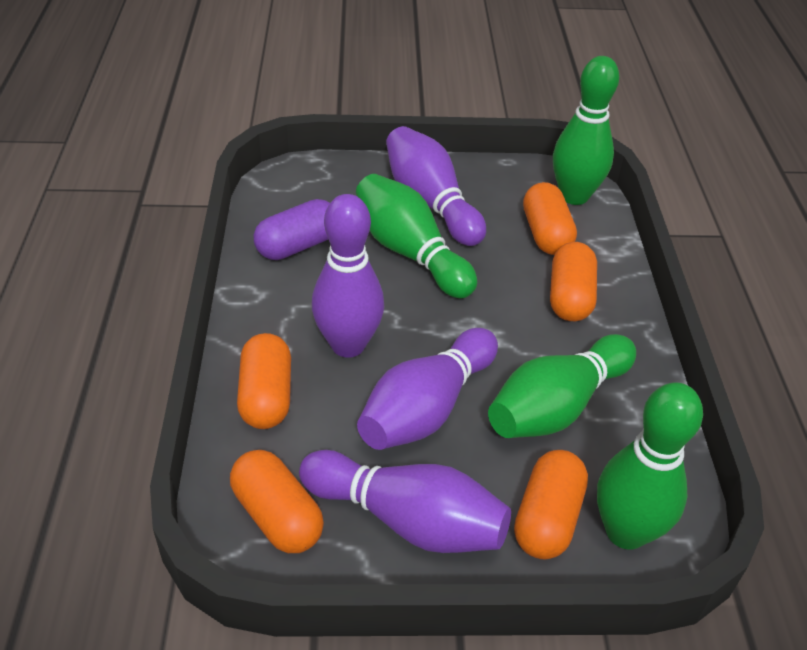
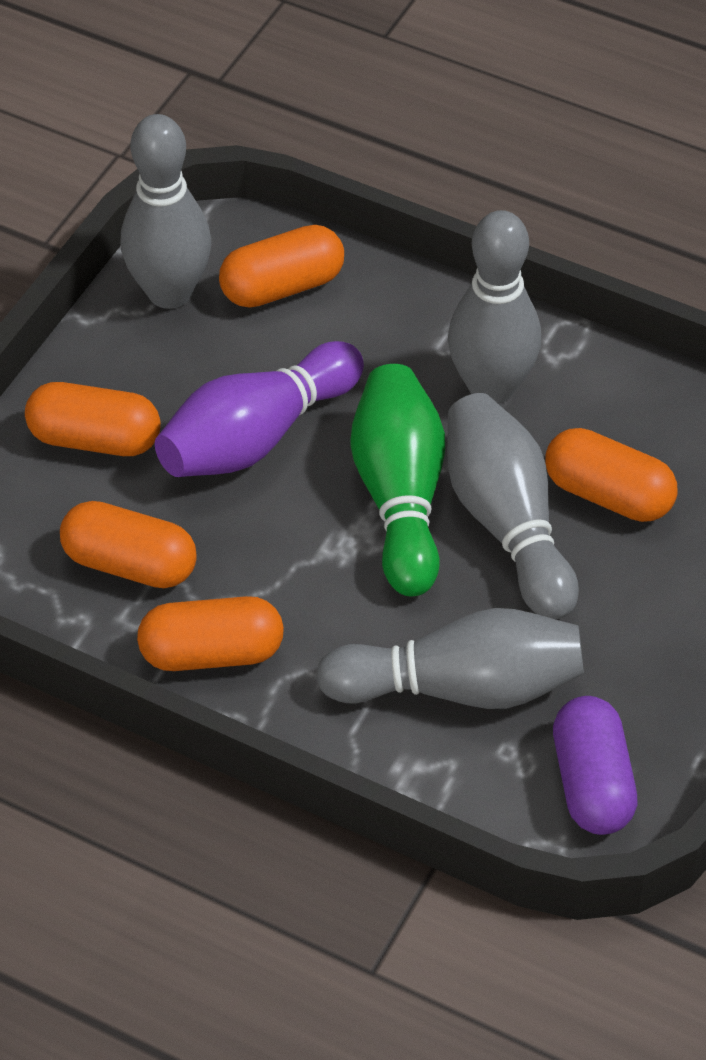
green bowling pin: 4 -> 1
grey bowling pin: 0 -> 4
purple bowling pin: 4 -> 1

